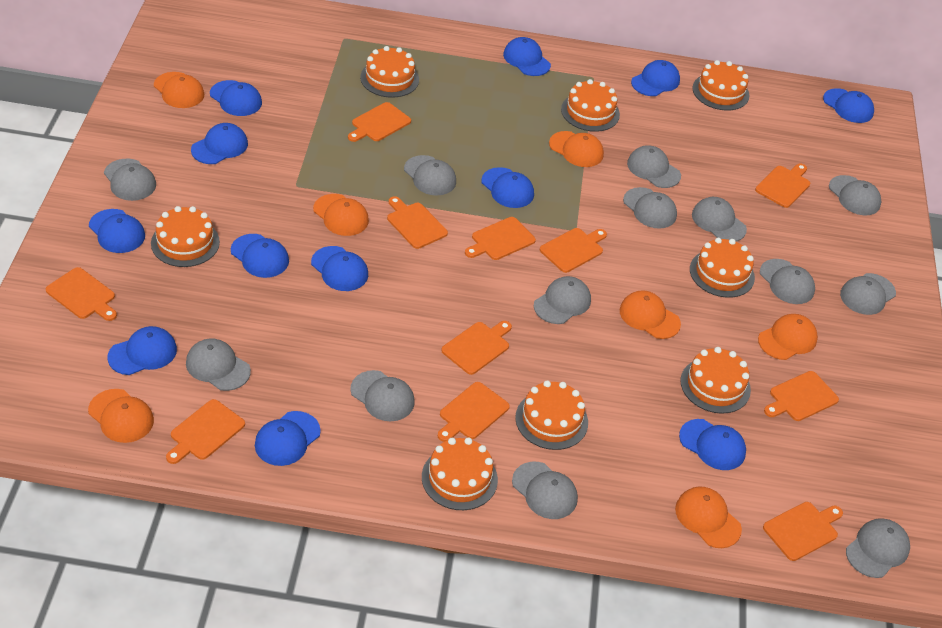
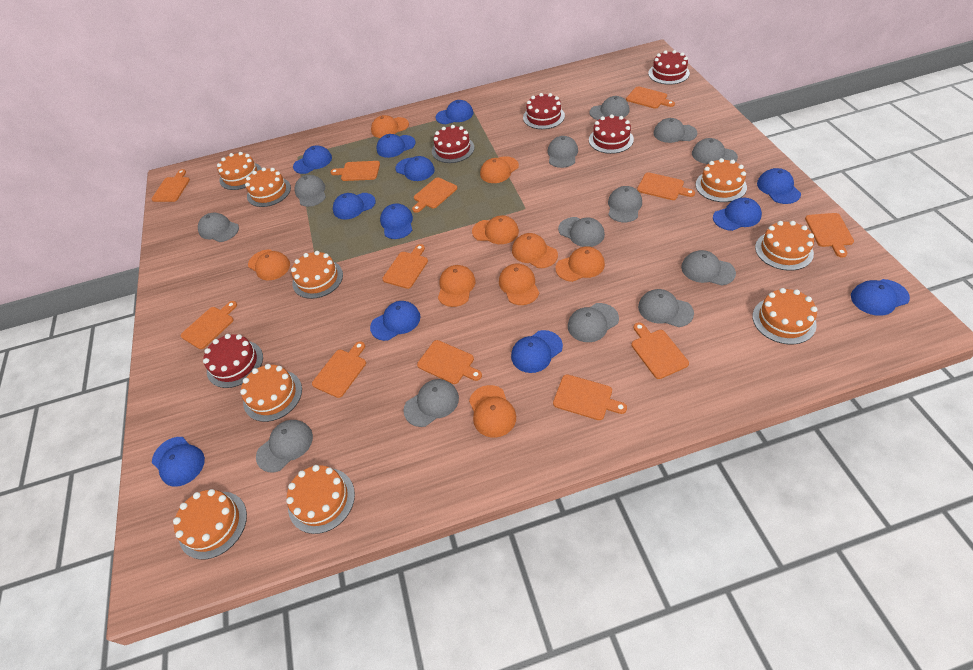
orange cake: 8 -> 9
orange cap: 7 -> 9
orange cutting board: 11 -> 12
red cake: 0 -> 5

